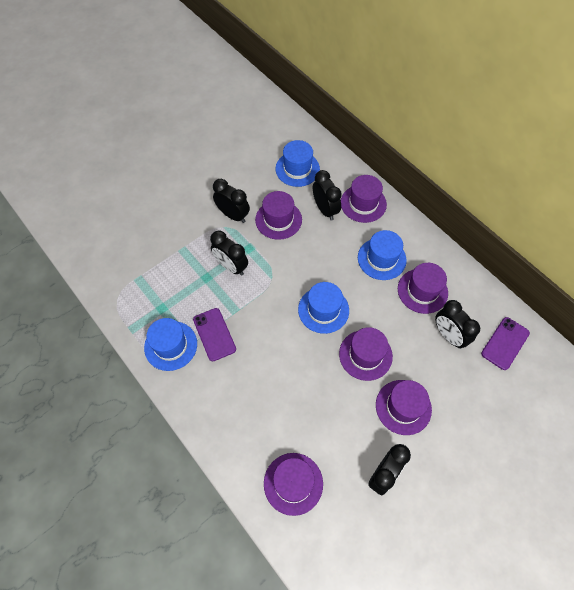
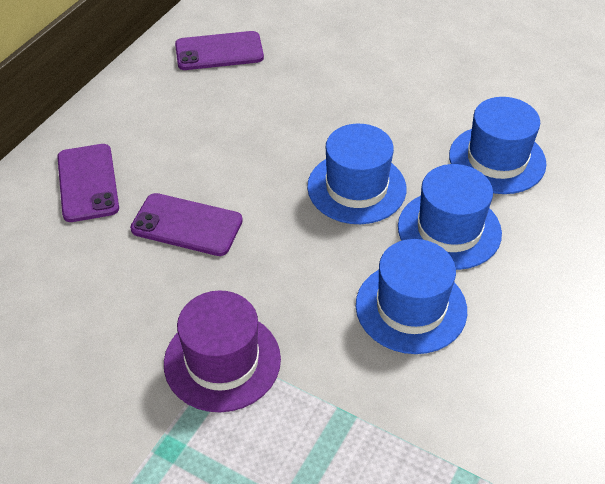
black clock: 5 -> 0
purple hat: 6 -> 1
purple phone: 2 -> 3

